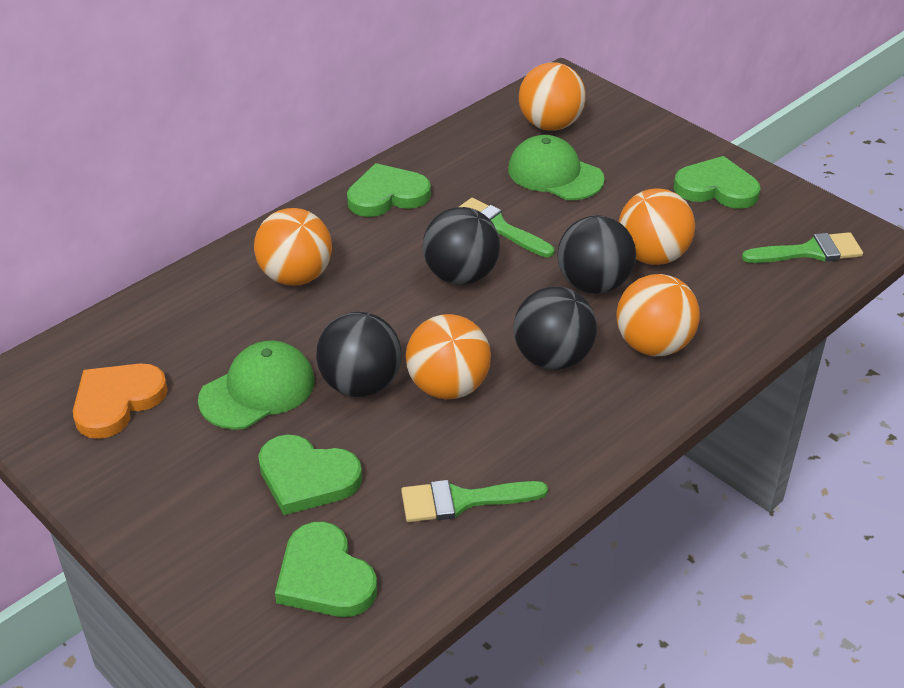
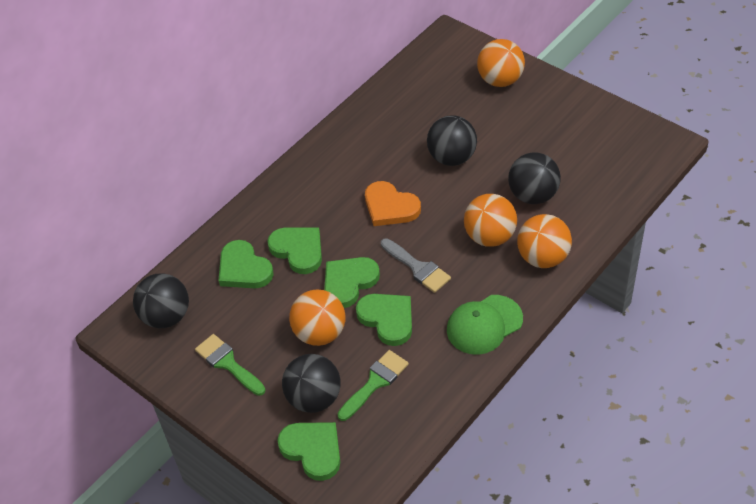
green brush: 3 -> 2
green cap: 2 -> 1
green heart: 4 -> 5
grey brush: 0 -> 1
orange ball: 5 -> 4

